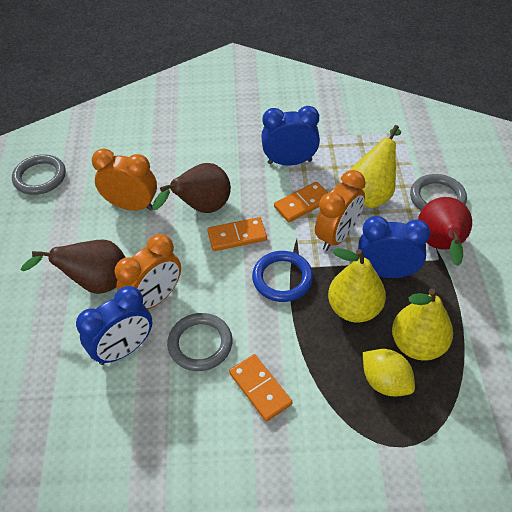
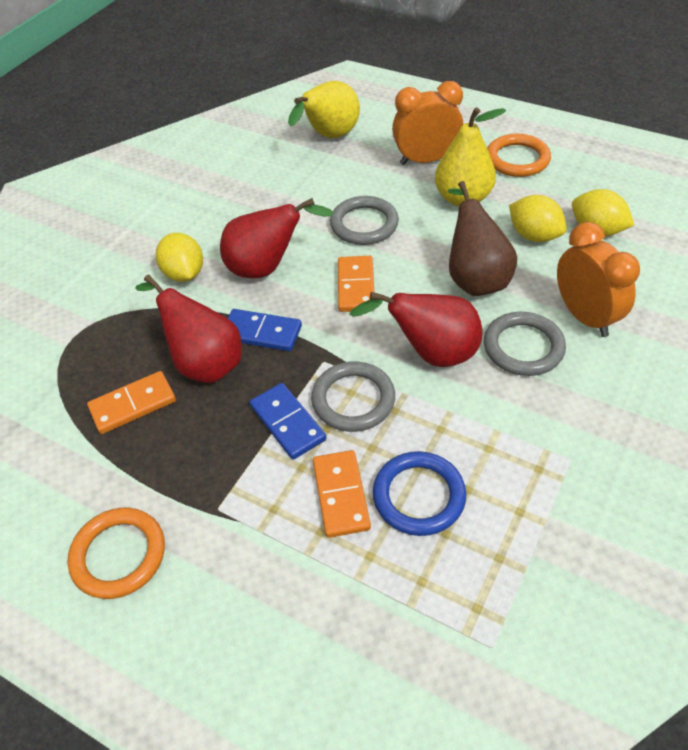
blue clock: 3 -> 0
blue domino: 0 -> 2
brown pear: 2 -> 1
orange clock: 3 -> 2
orange ring: 0 -> 2
red pear: 1 -> 3
yellow lemon: 1 -> 3
yellow pear: 3 -> 2

